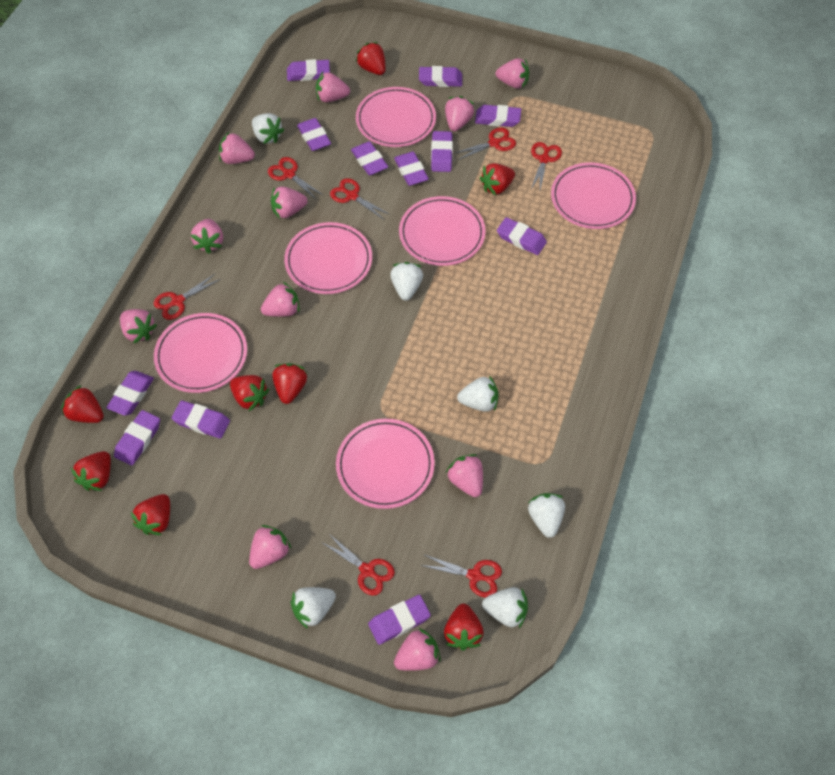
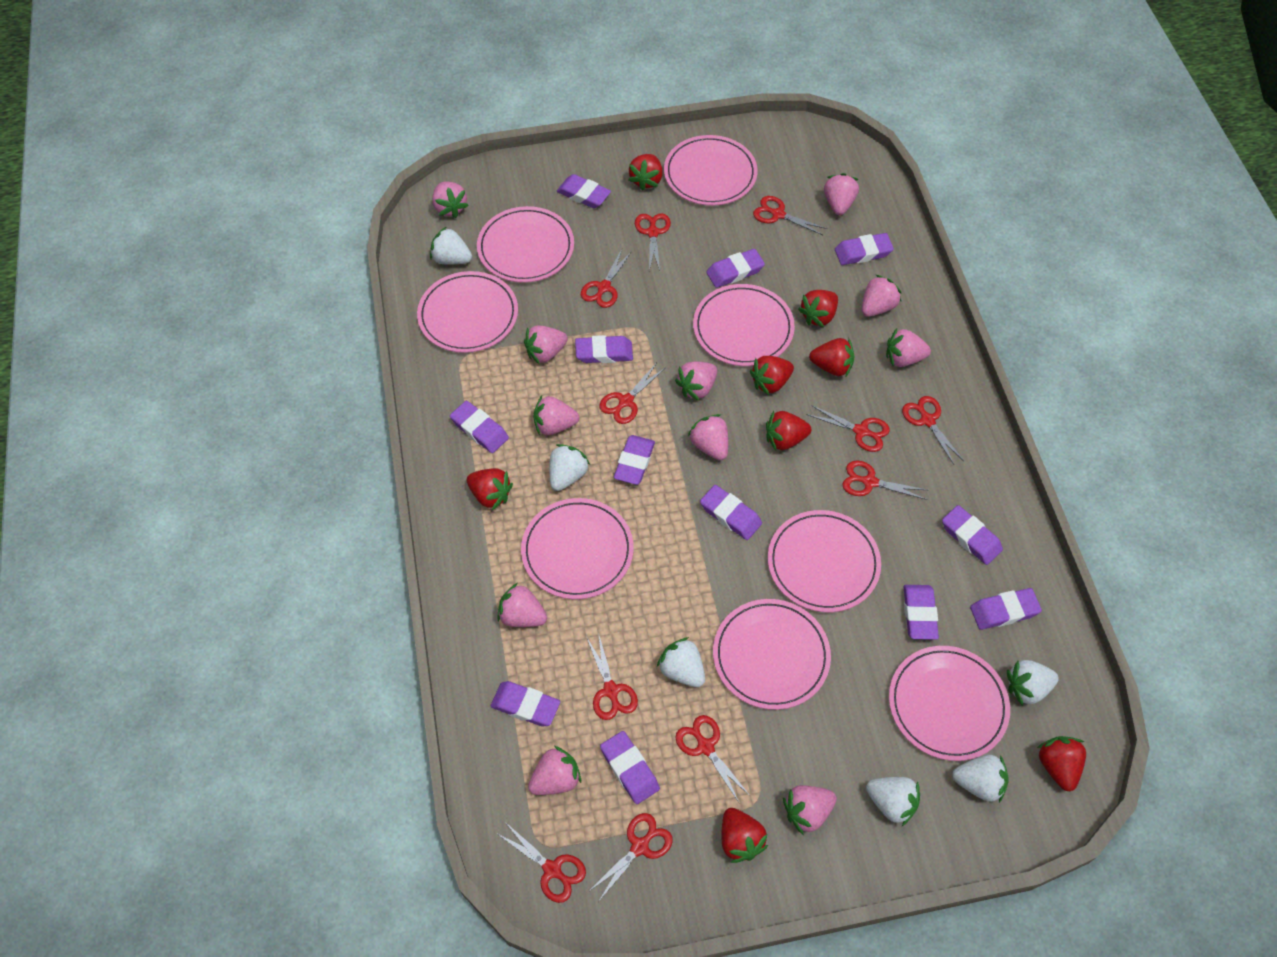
pink plate: 6 -> 8
red scissors: 7 -> 11

